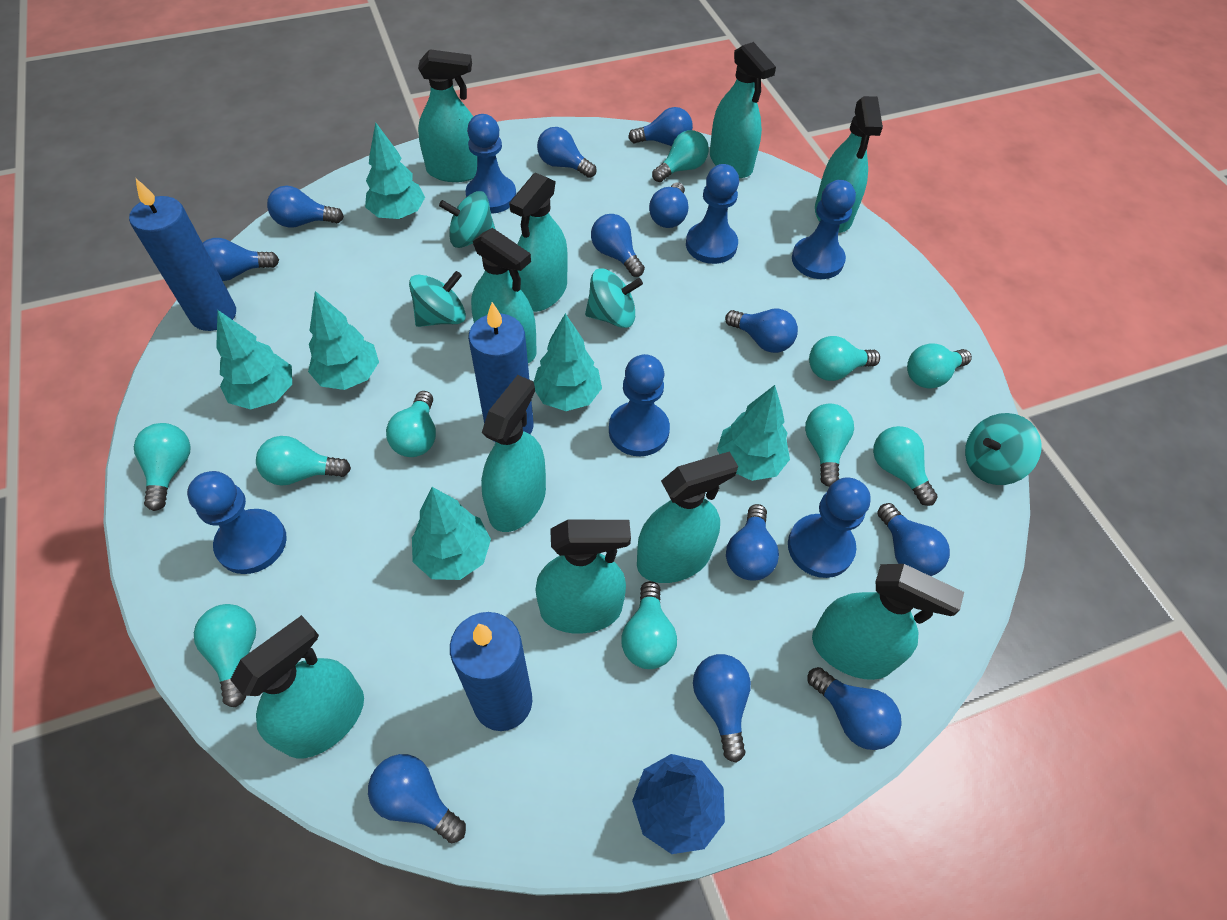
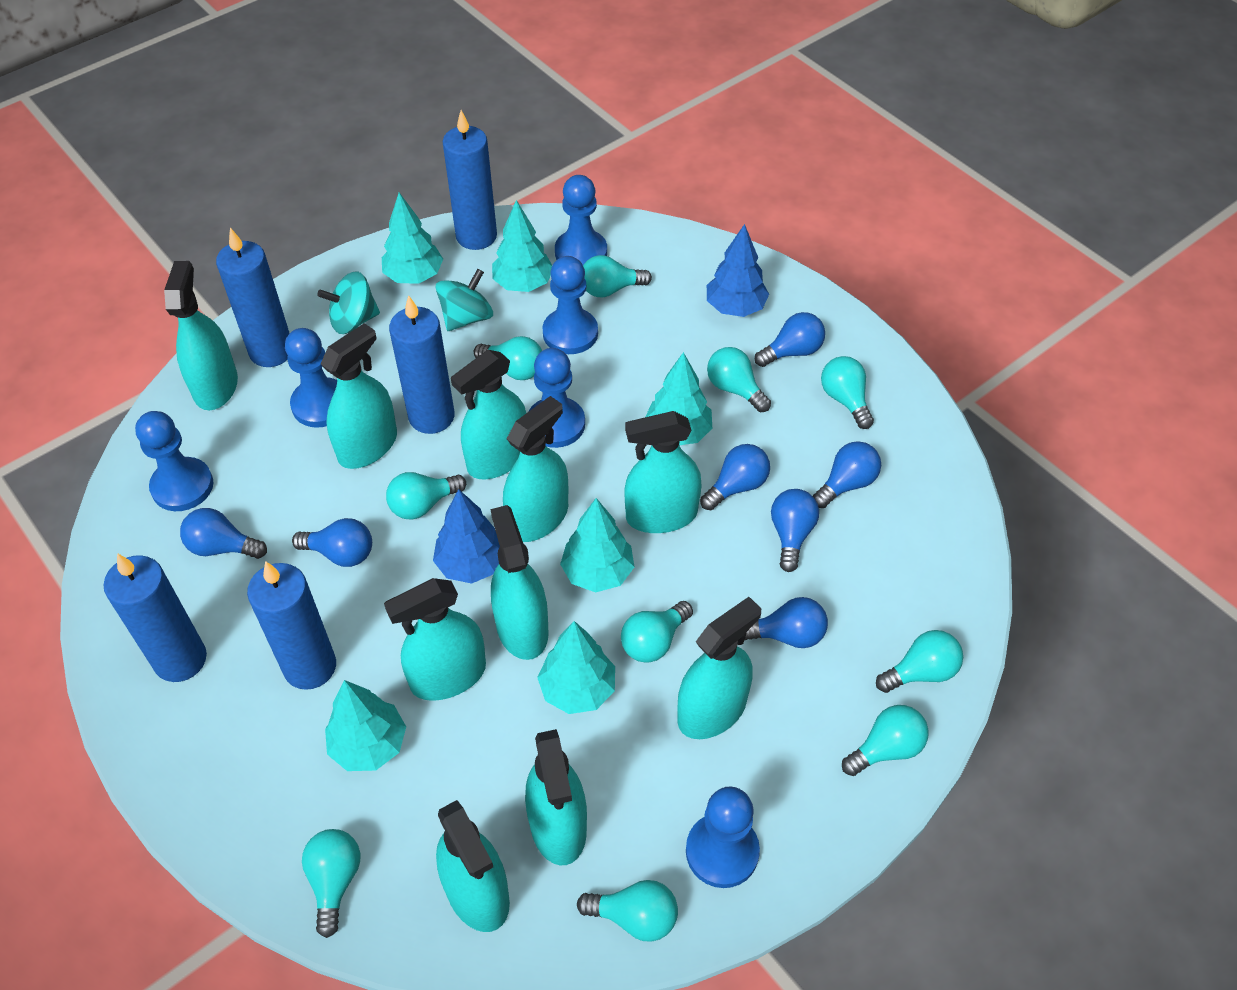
blue candle: 3 -> 5
blue light bulb: 12 -> 7
blue tree: 1 -> 2
turquoise spinning top: 4 -> 2

